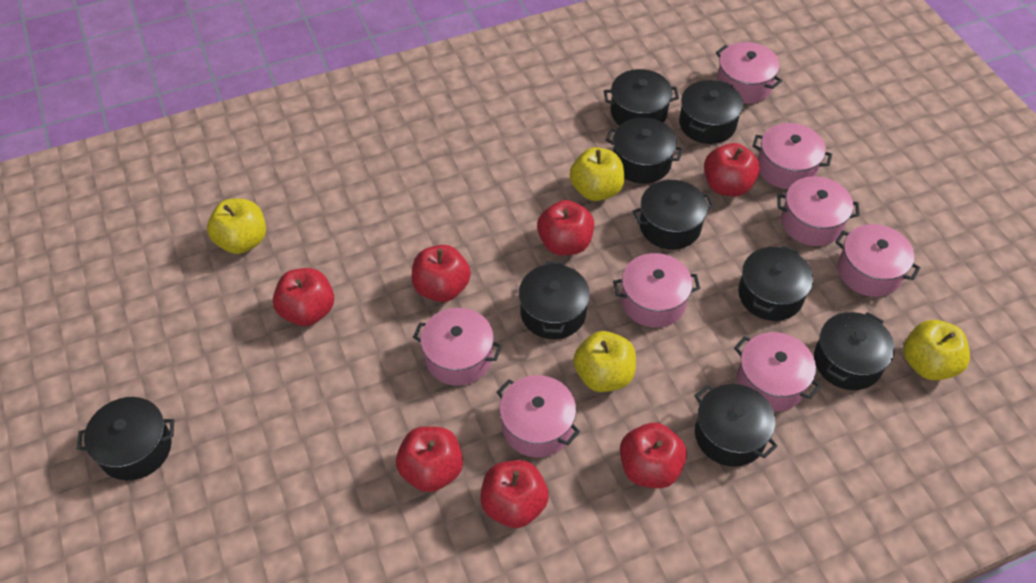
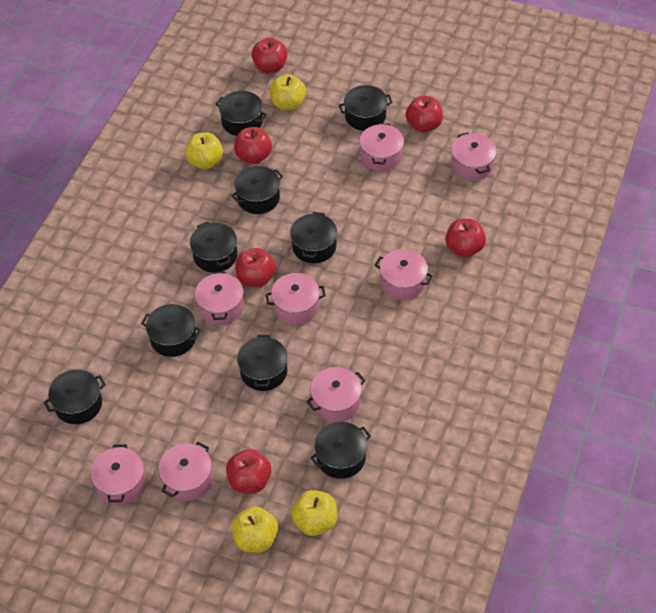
red apple: 7 -> 6

